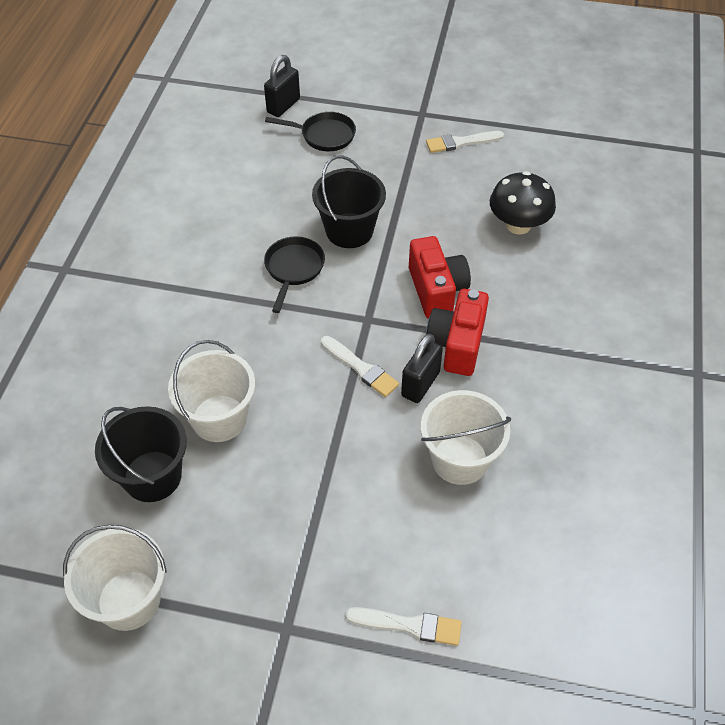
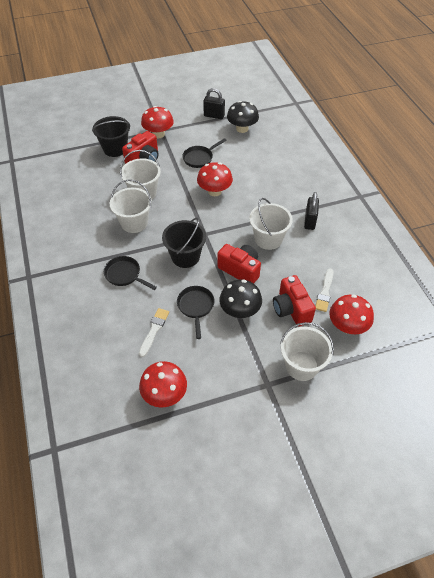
black mushroom: 1 -> 2
black pan: 2 -> 3
red camera: 2 -> 3
red mushroom: 0 -> 4
white brush: 3 -> 2
white bucket: 3 -> 4

